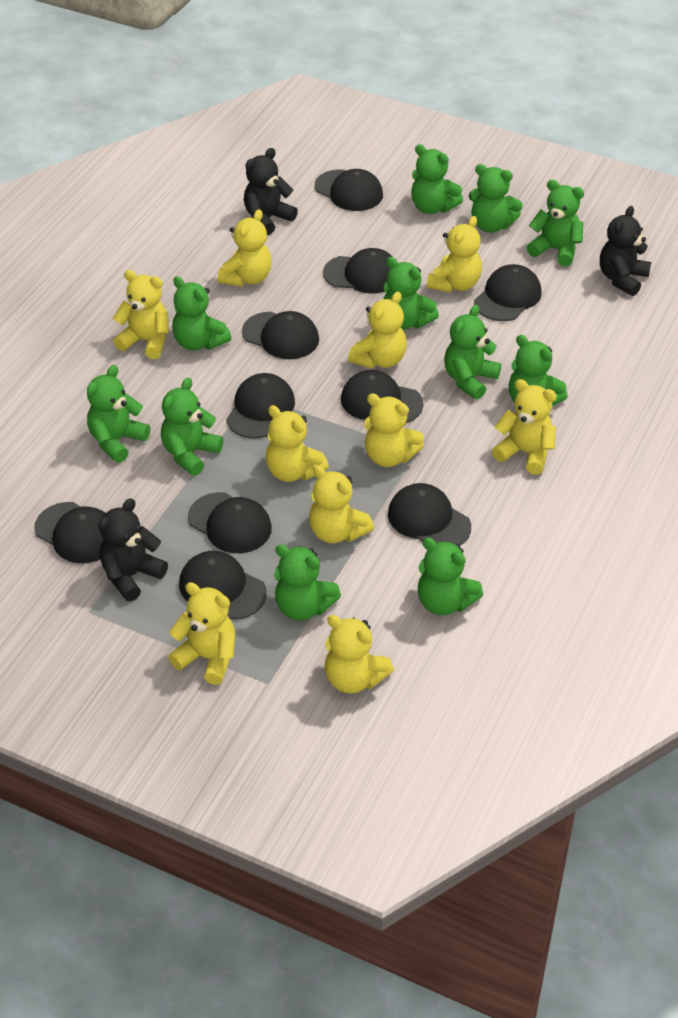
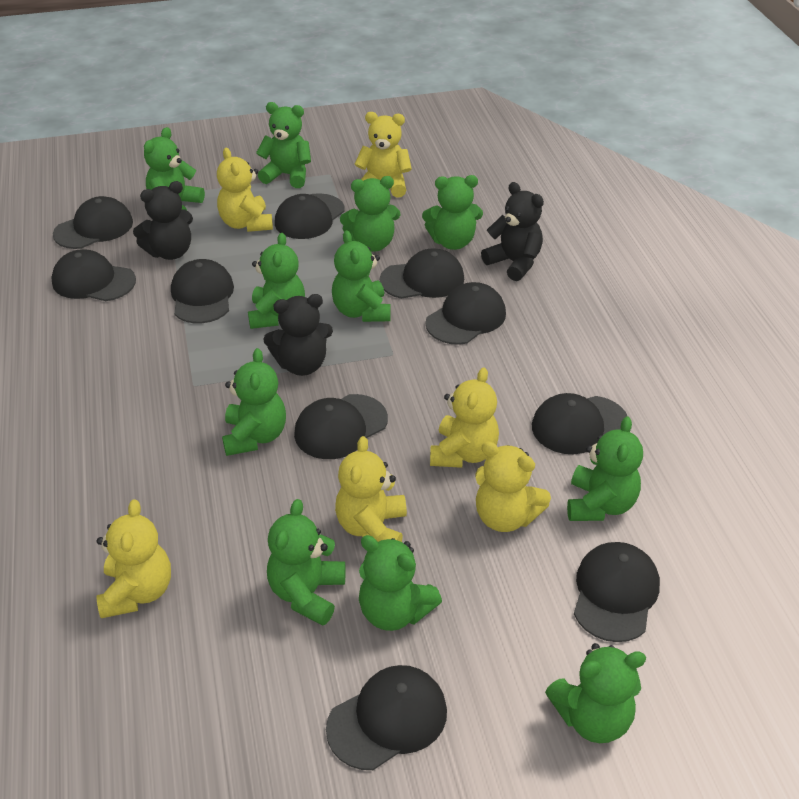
yellow teddy bear: 10 -> 6

